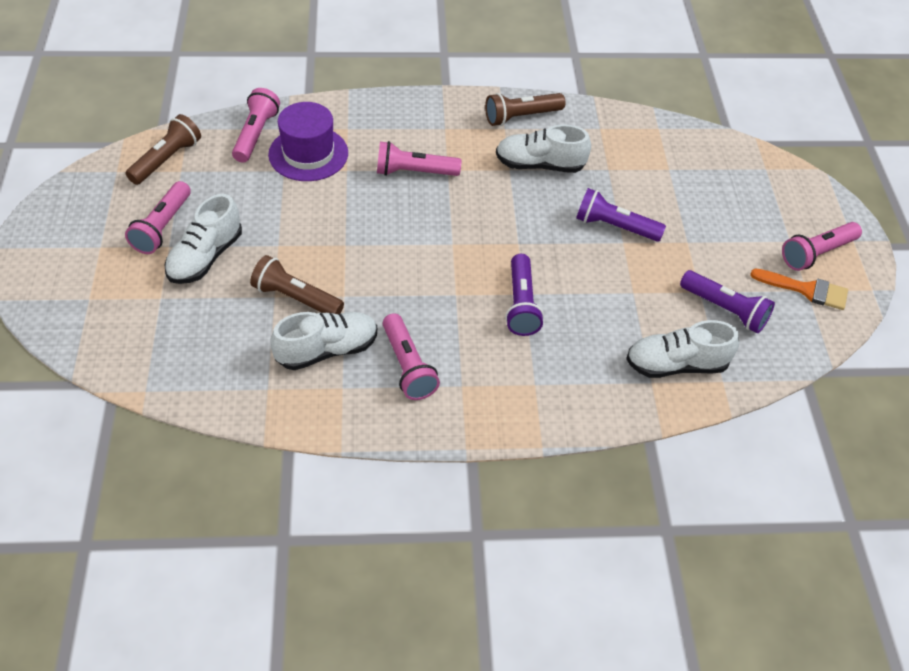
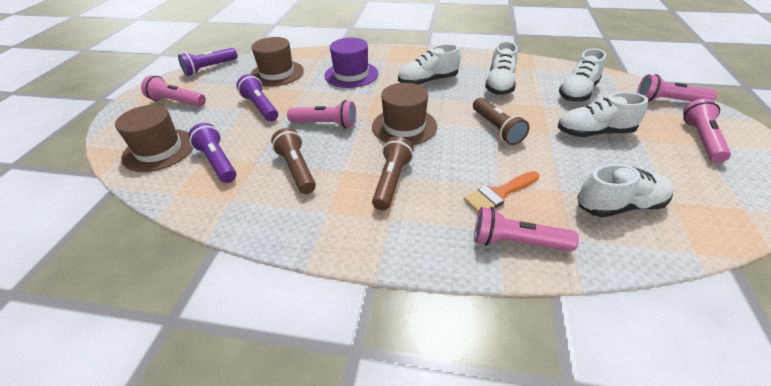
brown hat: 0 -> 3
white shoe: 4 -> 5

